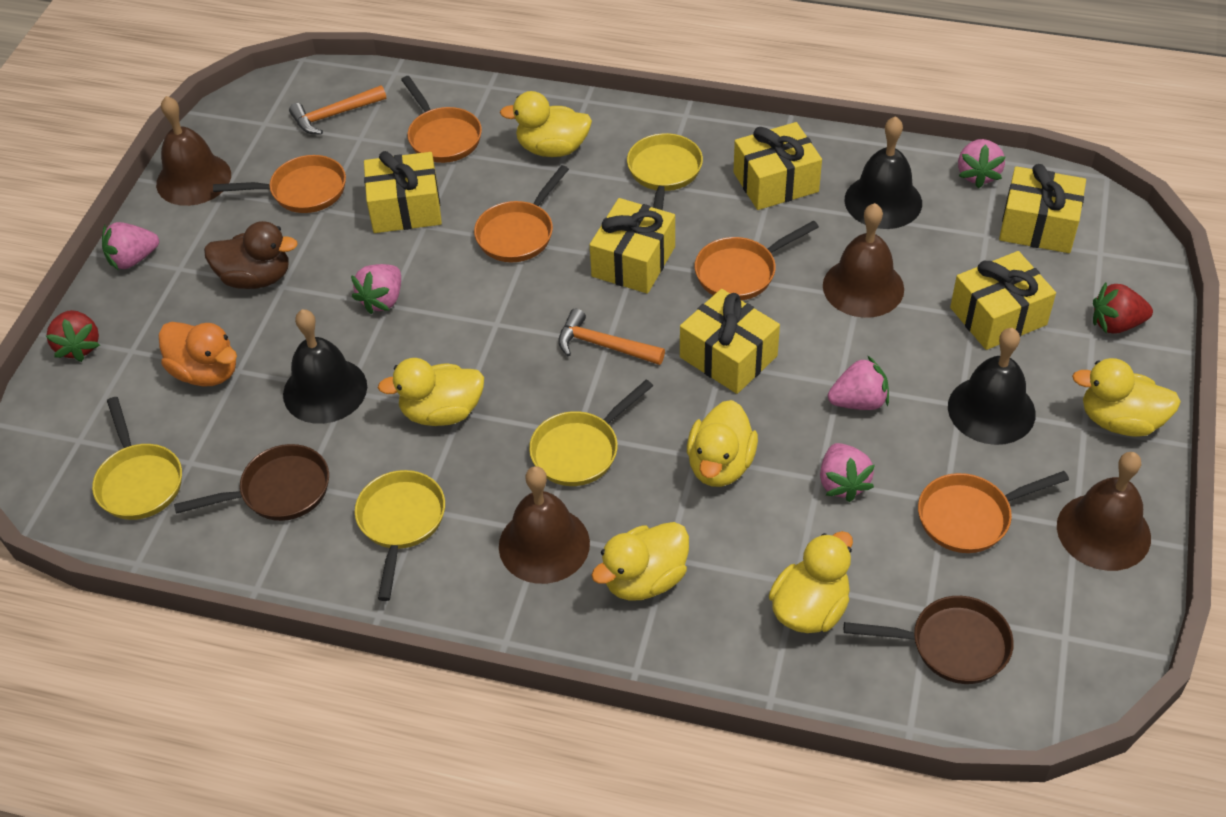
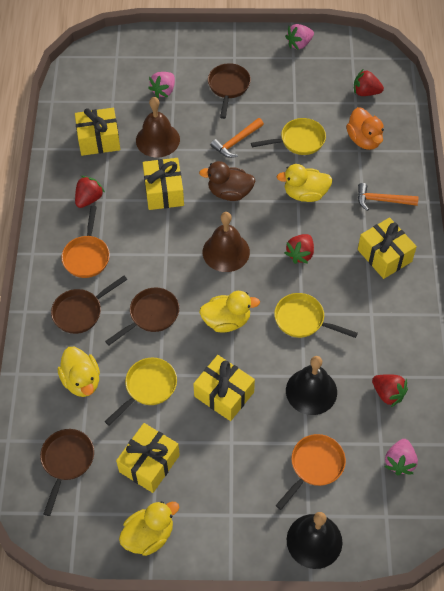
black bell: 3 -> 2
brown bell: 4 -> 2
brown pan: 2 -> 4
orange pan: 5 -> 2
pink strawberry: 5 -> 3
red strawberry: 2 -> 4
yellow duck: 6 -> 4
yellow gift: 6 -> 5
yellow pan: 4 -> 3

